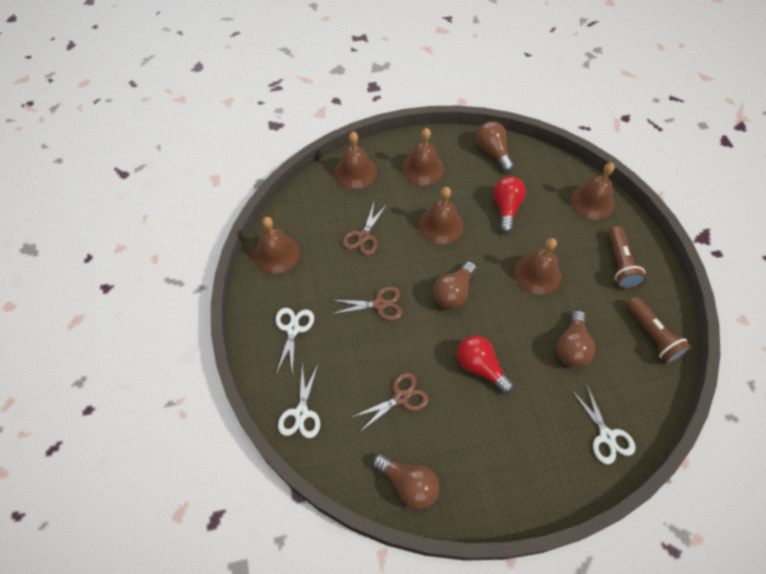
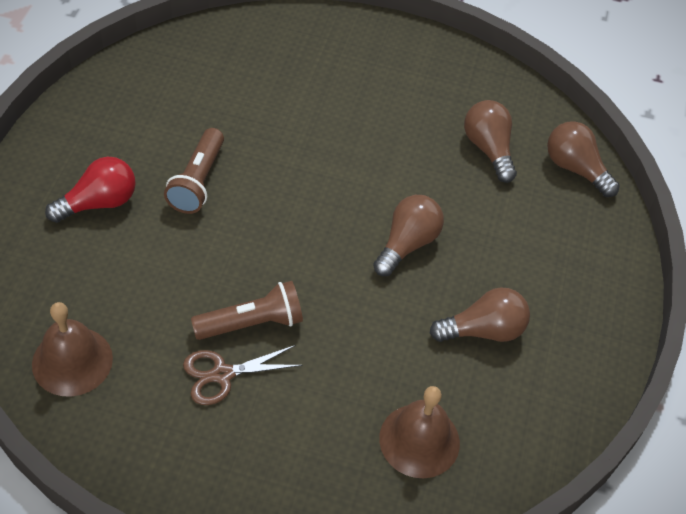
brown bell: 6 -> 2
brown scissors: 3 -> 1
red light bulb: 2 -> 1
white scissors: 3 -> 0

